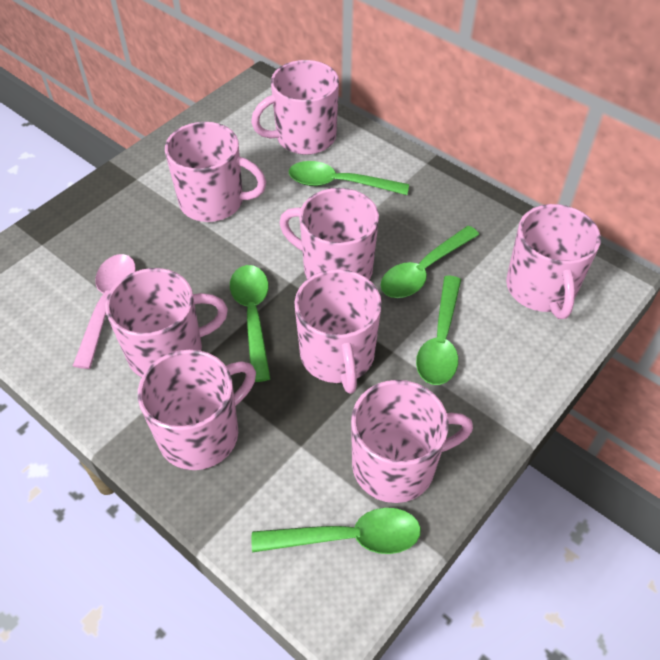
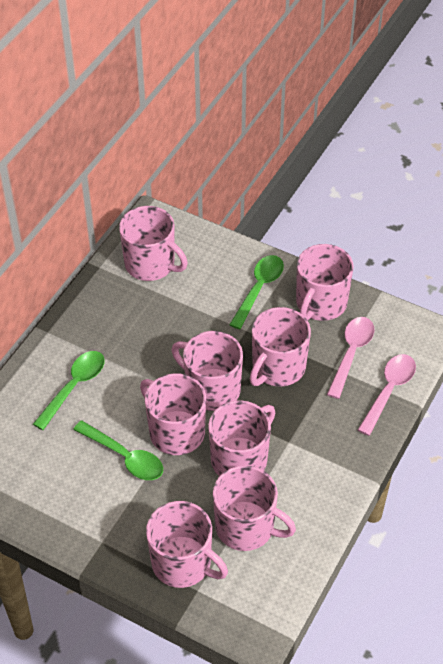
green spoon: 5 -> 3
pink spoon: 1 -> 2

